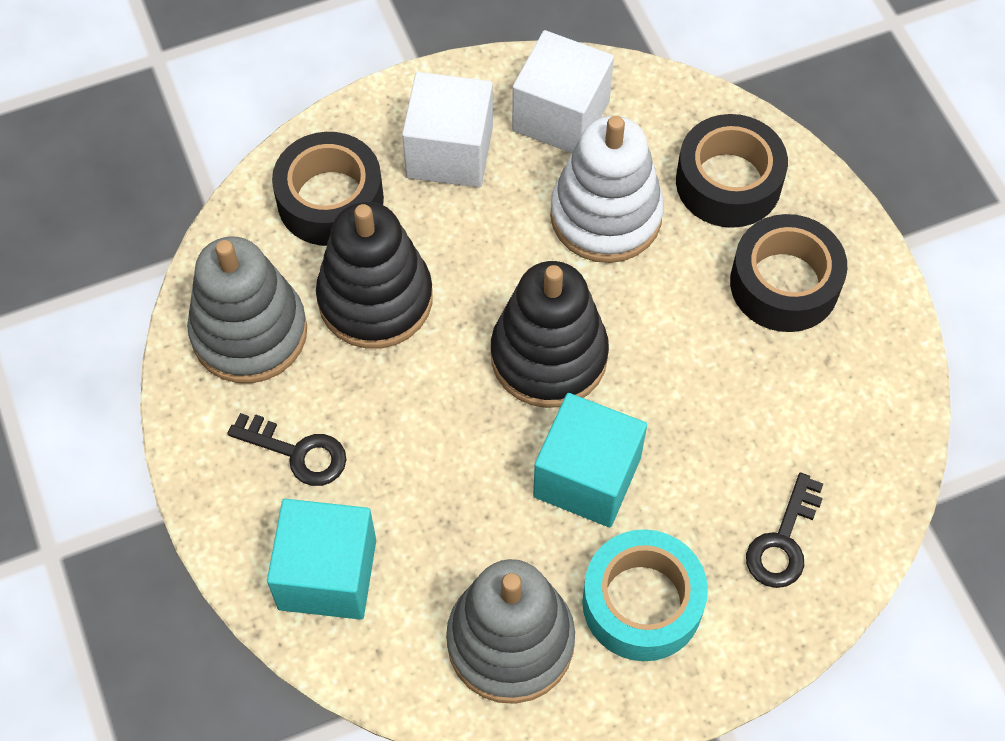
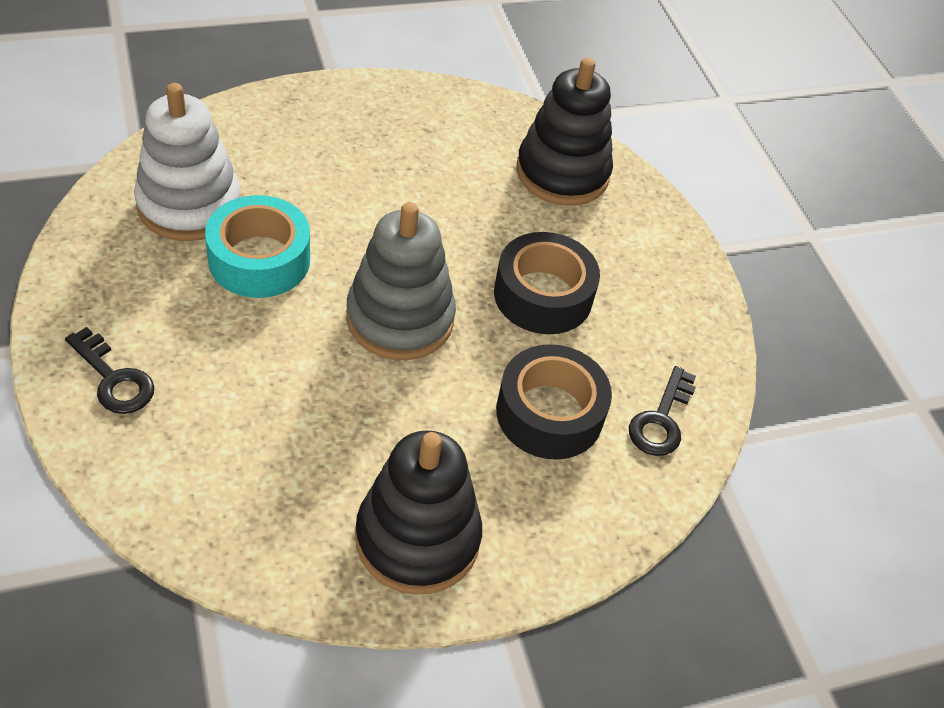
black tape: 3 -> 2
grey stacking toy: 2 -> 1
turquoise cube: 2 -> 0
white cube: 2 -> 0

